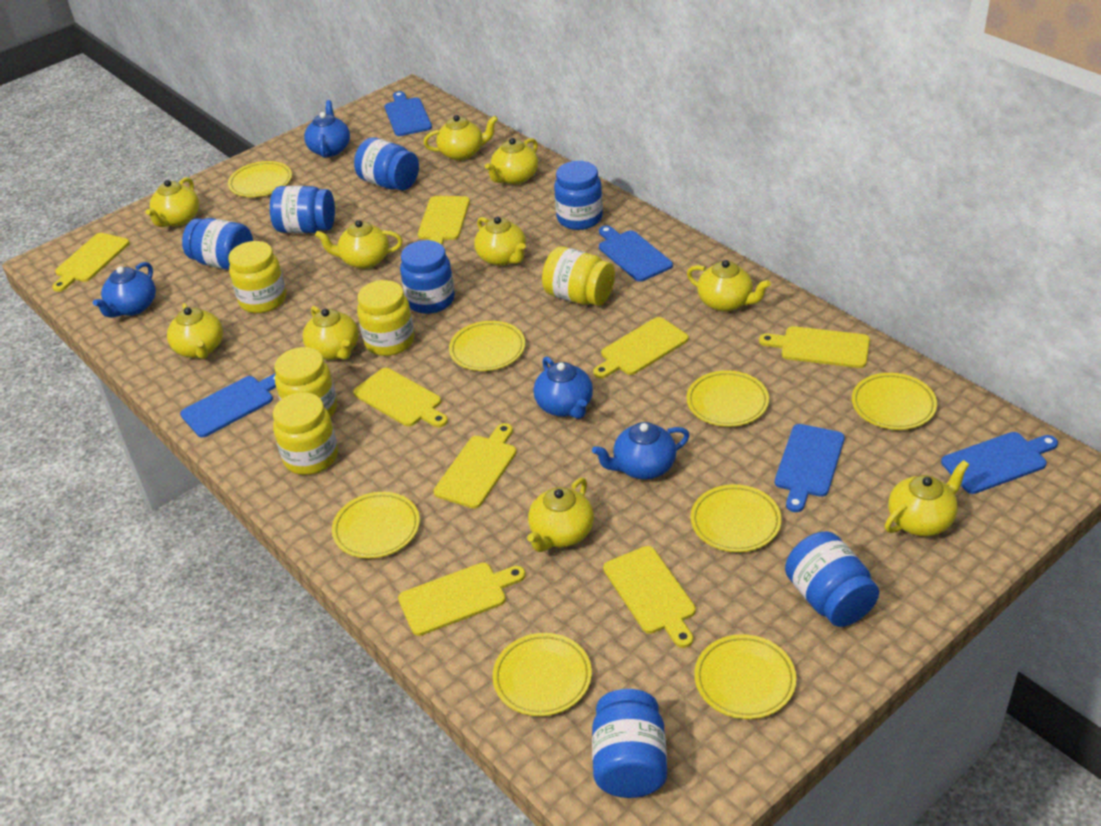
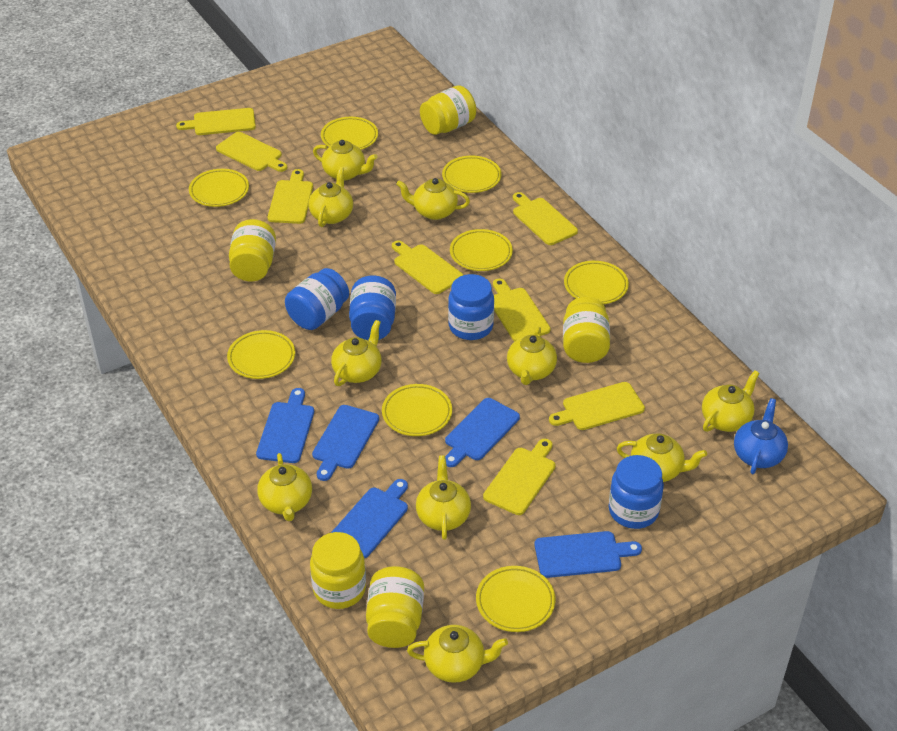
blue jar: 7 -> 4
blue teapot: 4 -> 1

